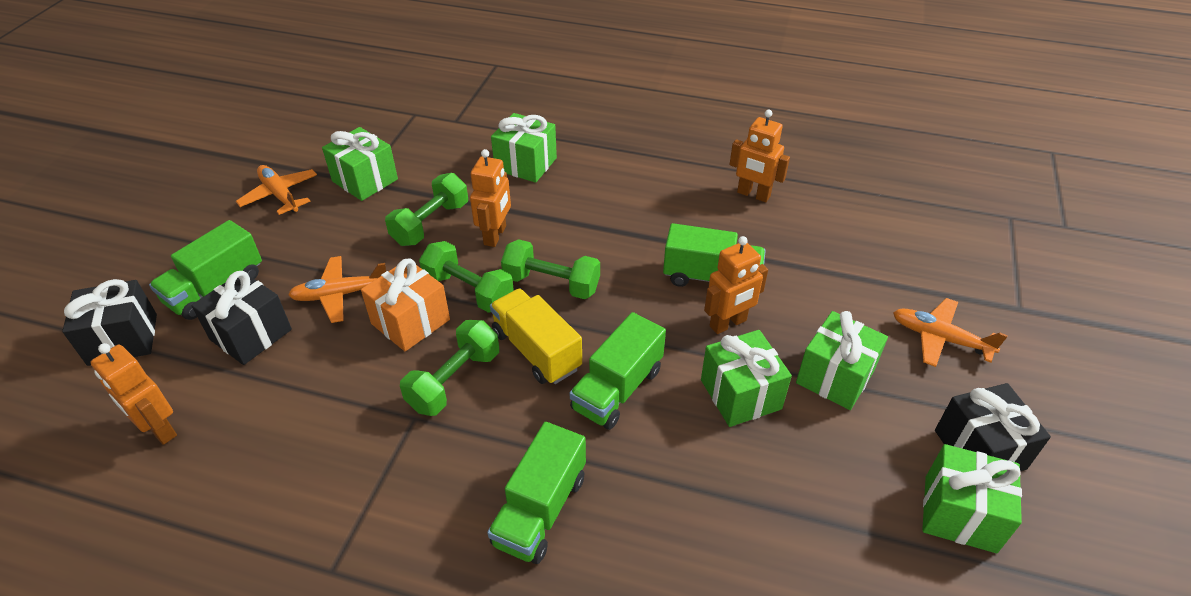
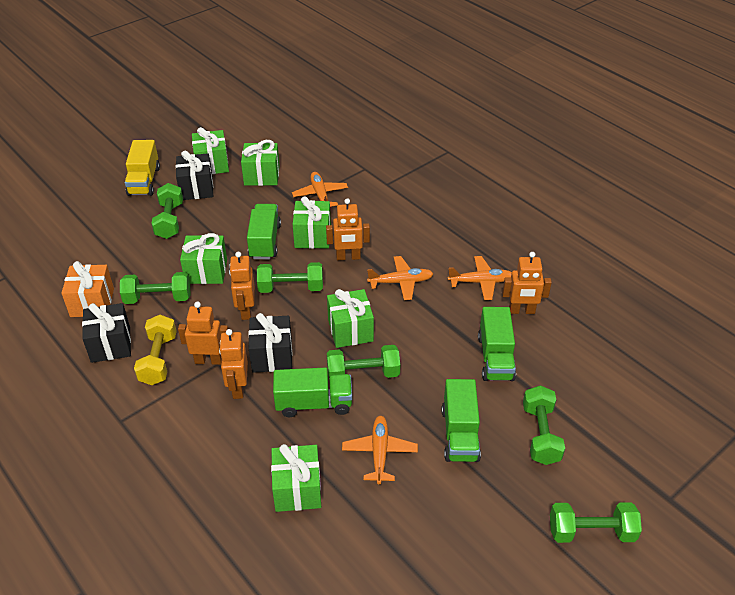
green dumbbell: 4 -> 6
green gift: 5 -> 6
orange plane: 3 -> 4
orange robot: 4 -> 5
yellow dumbbell: 0 -> 1

